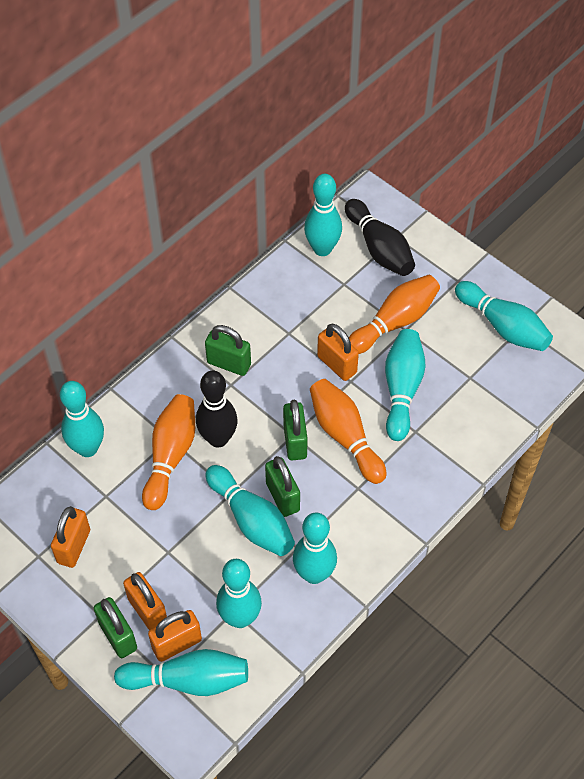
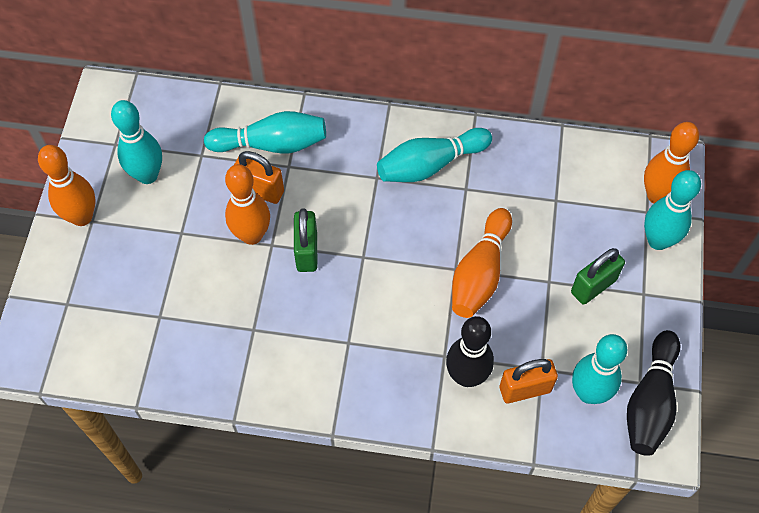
green padlock: 4 -> 2
orange bowling pin: 3 -> 4
orange padlock: 4 -> 2
turquoise bowling pin: 8 -> 5

